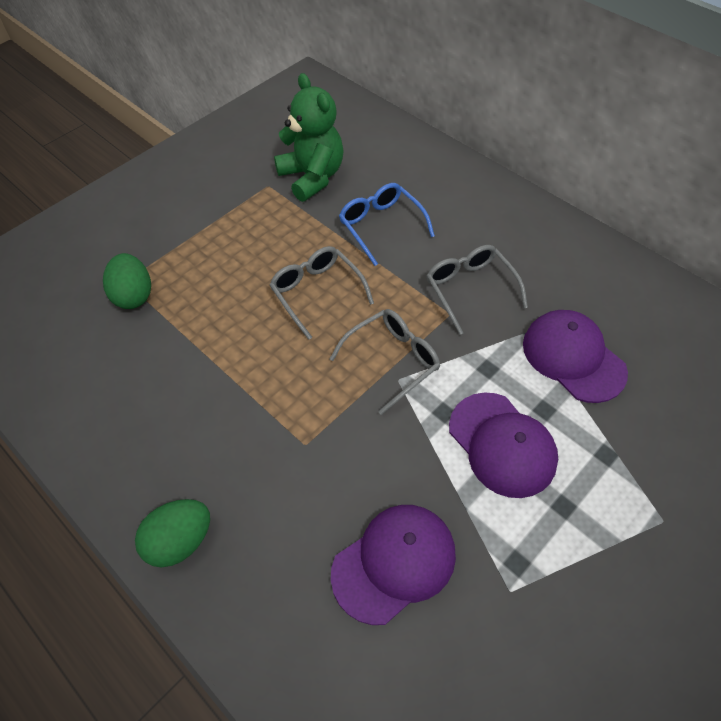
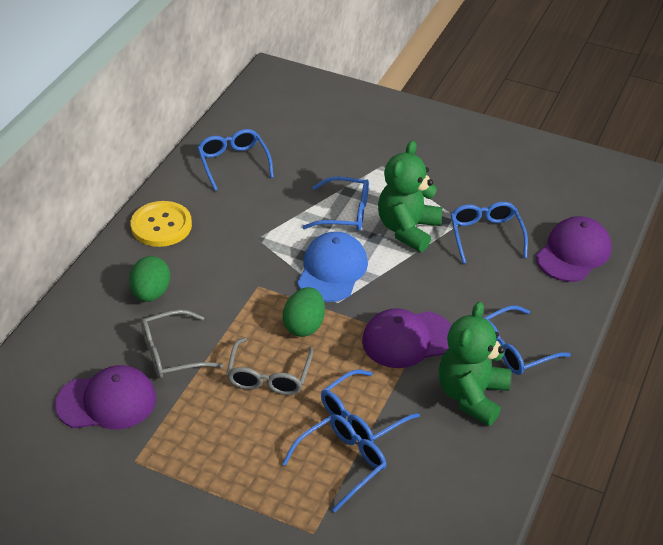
blue cap: 0 -> 1
blue glasses: 1 -> 6
green teddy bear: 1 -> 2
grey glasses: 3 -> 2
yellow button: 0 -> 1

